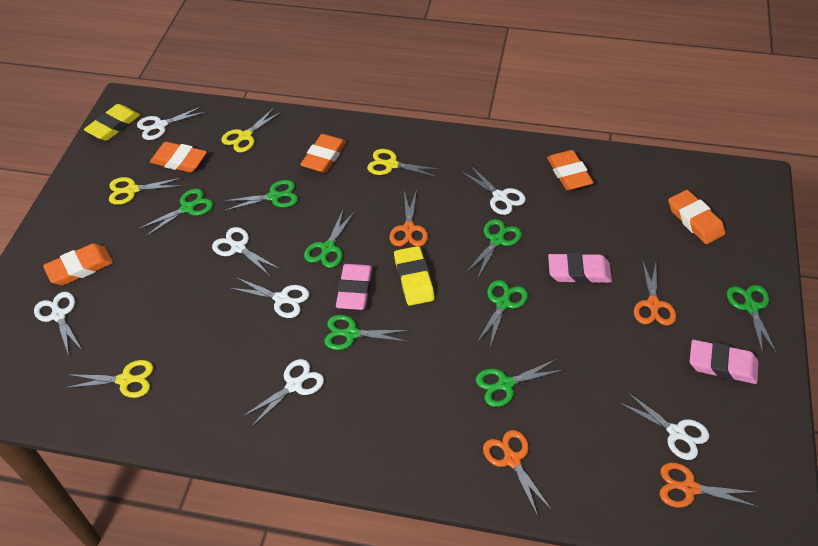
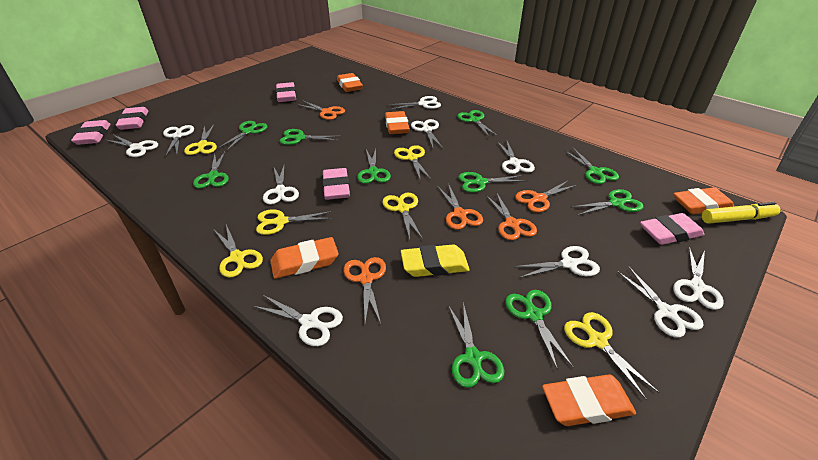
green scissors: 8 -> 10
orange scissors: 4 -> 5
pink eraser: 3 -> 5
white scissors: 7 -> 10
yellow eraser: 2 -> 1
yellow marker: 0 -> 1
yellow scissors: 4 -> 6

